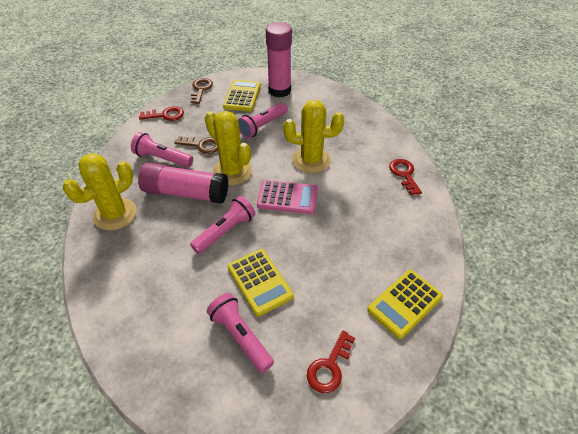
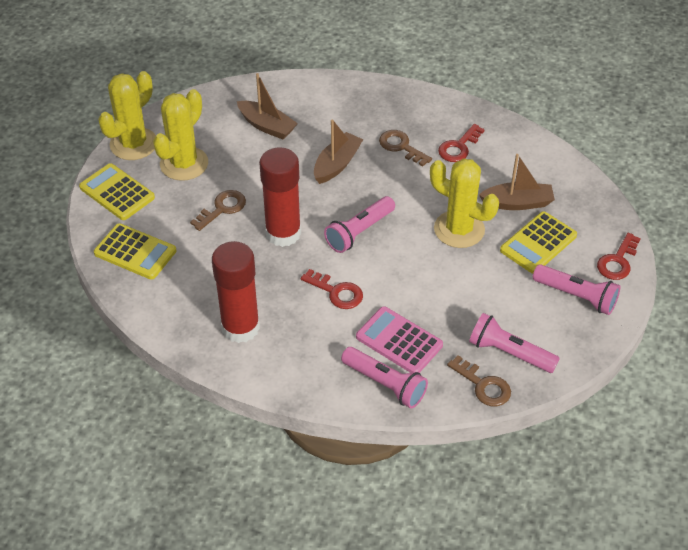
brown boat: 0 -> 3
brown key: 2 -> 3
pink glue stick: 2 -> 0
red glue stick: 0 -> 2

